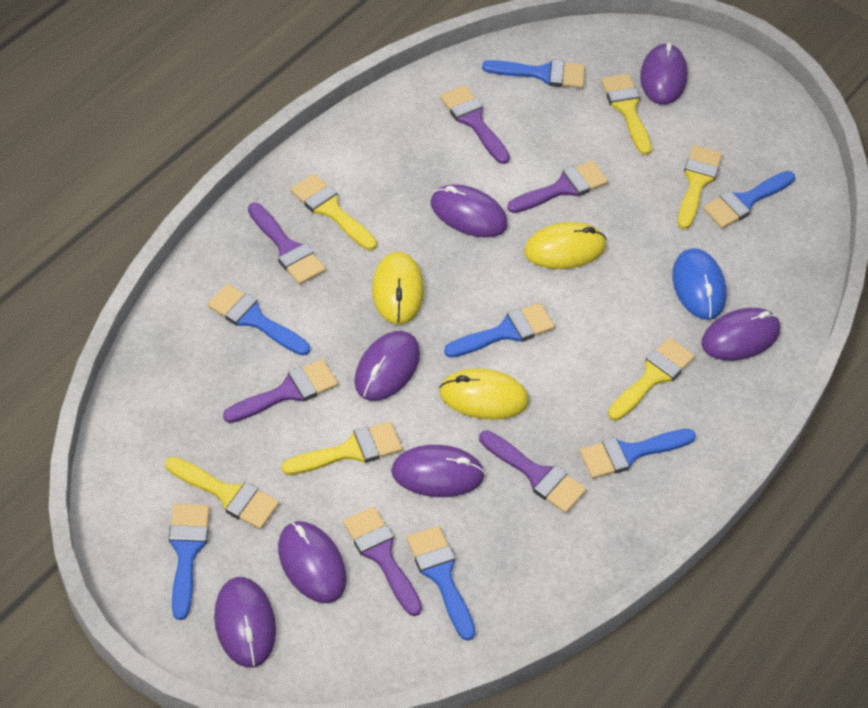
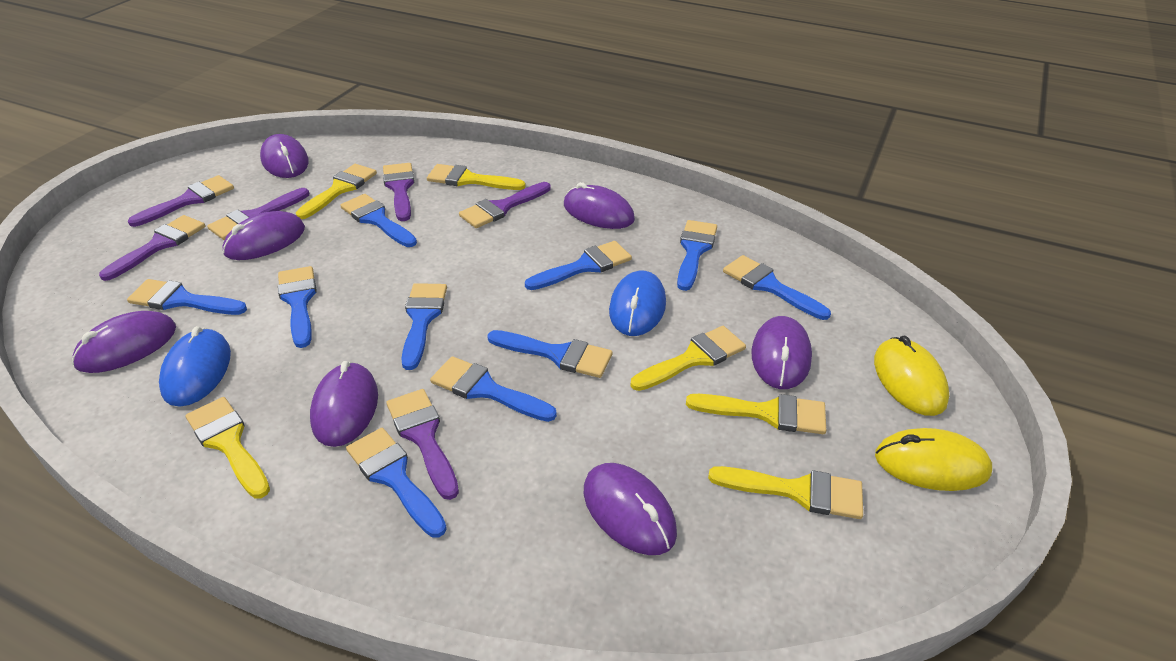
blue brush: 7 -> 10
blue mouse: 1 -> 2
yellow mouse: 3 -> 2

